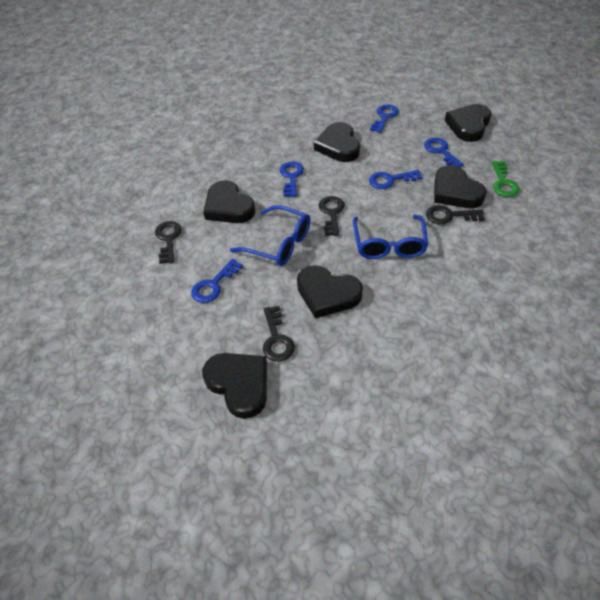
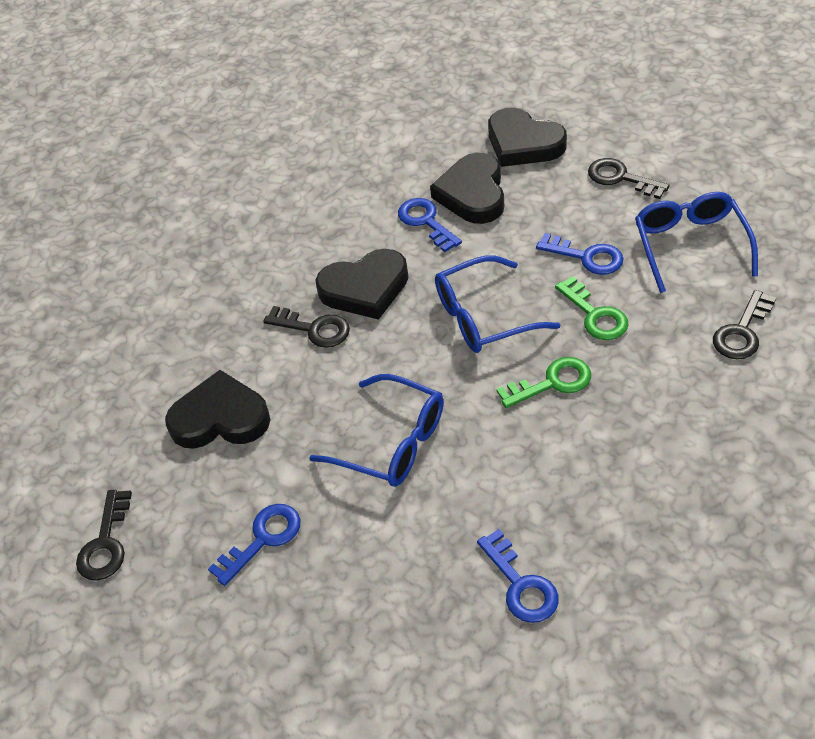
black heart: 6 -> 4
blue glasses: 2 -> 3
blue key: 5 -> 4
green key: 1 -> 2

